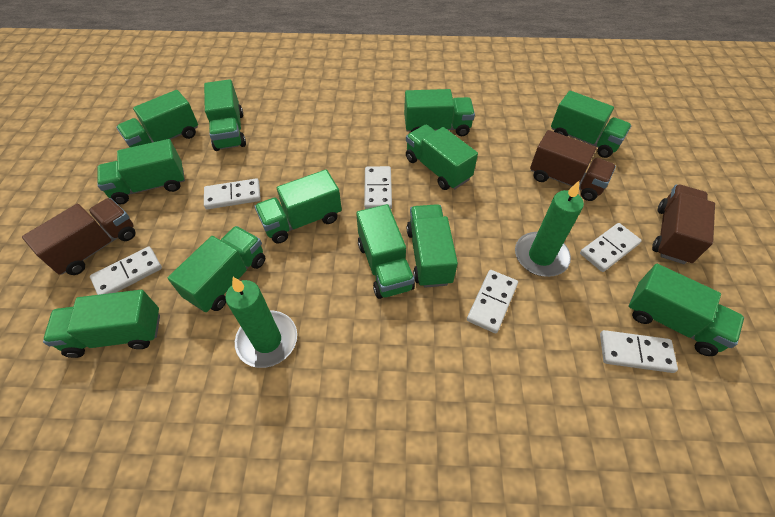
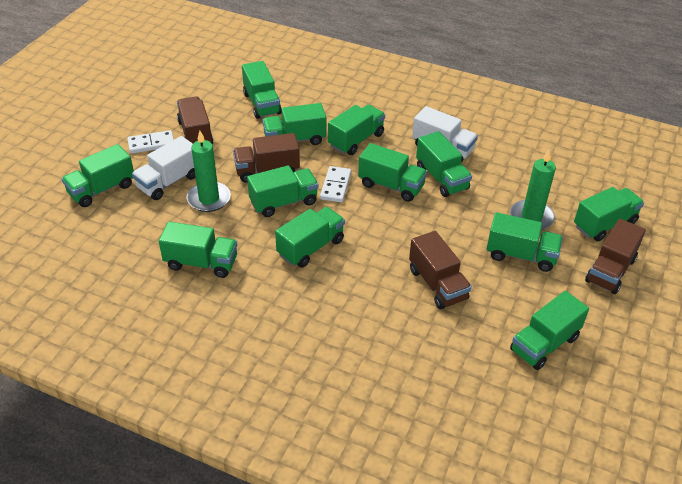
brown truck: 3 -> 4
white domino: 6 -> 2
white truck: 0 -> 2

